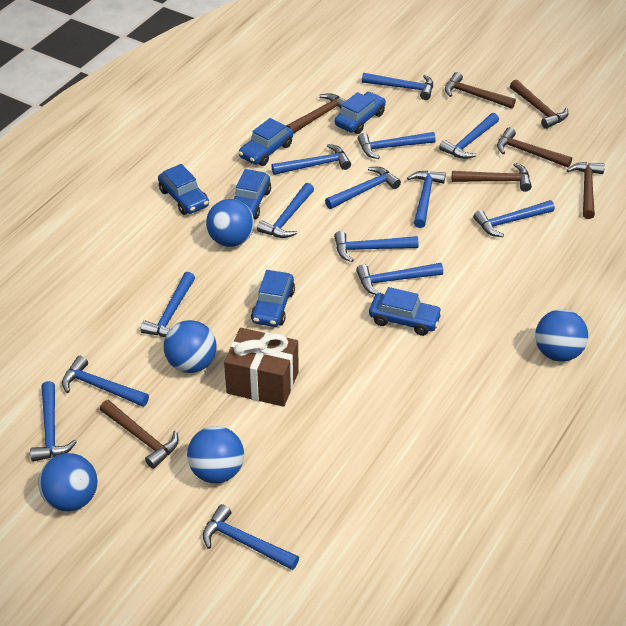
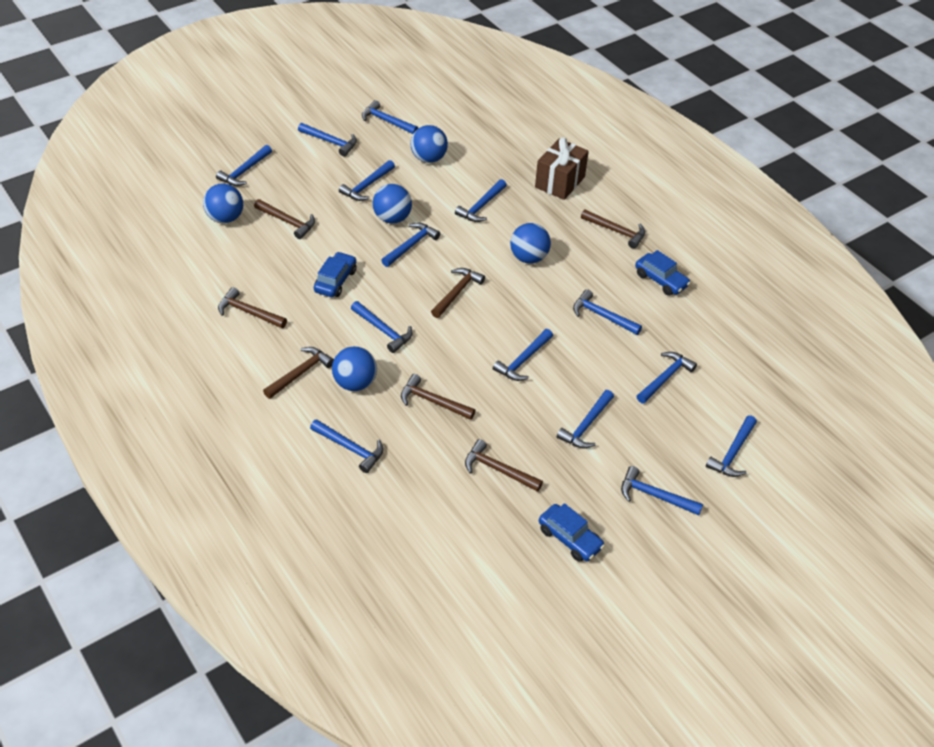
blue car: 6 -> 3

